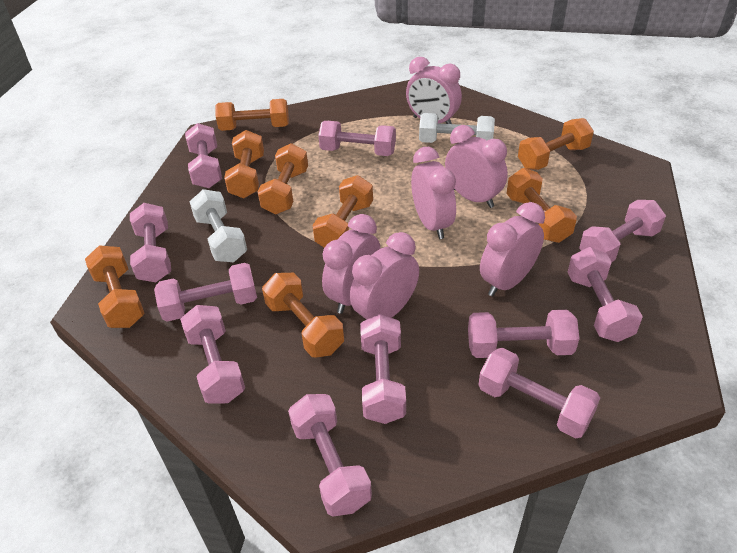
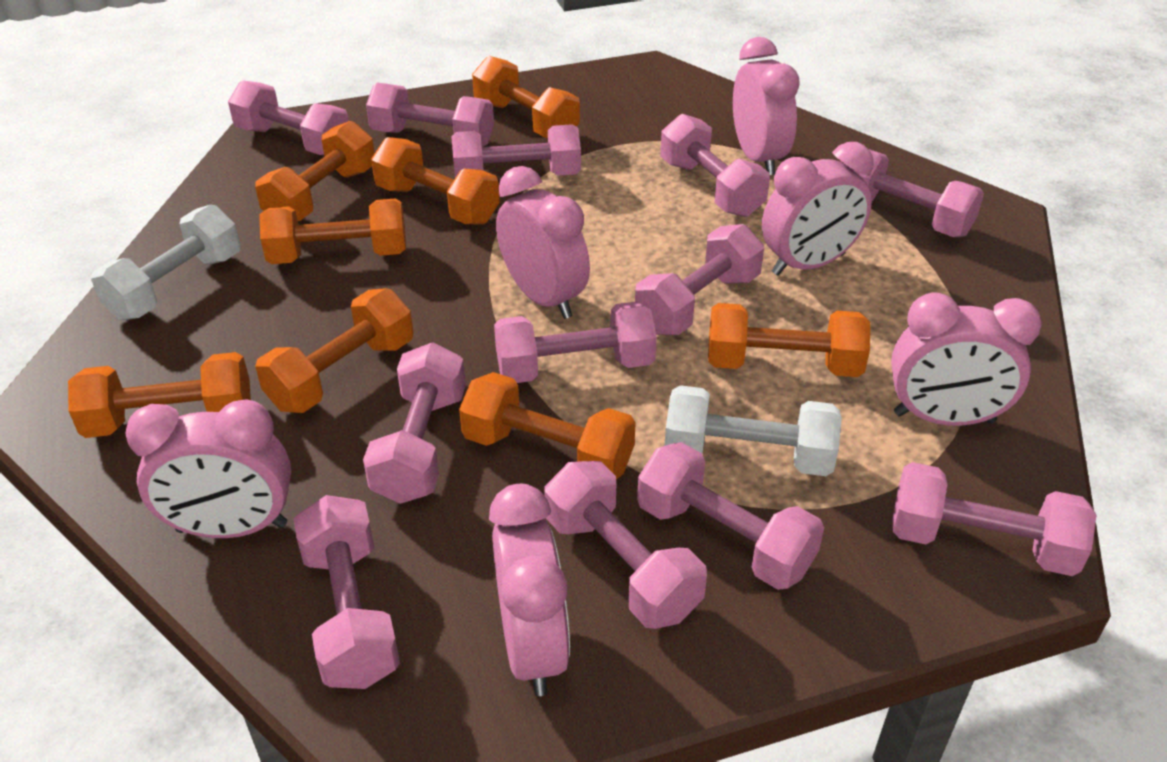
pink dumbbell: 11 -> 12

